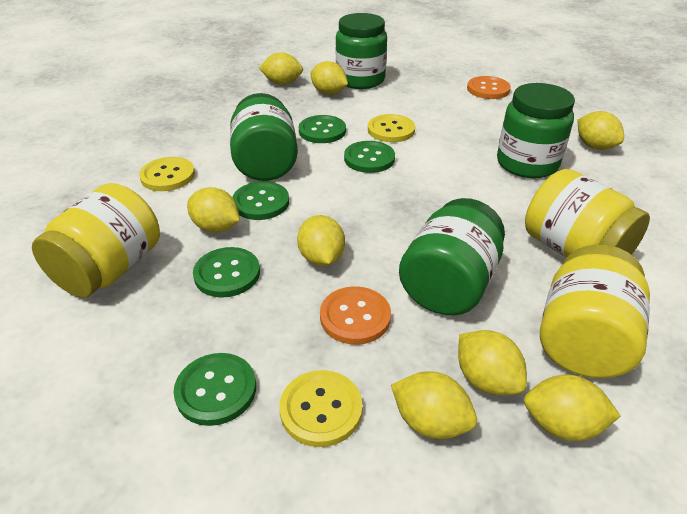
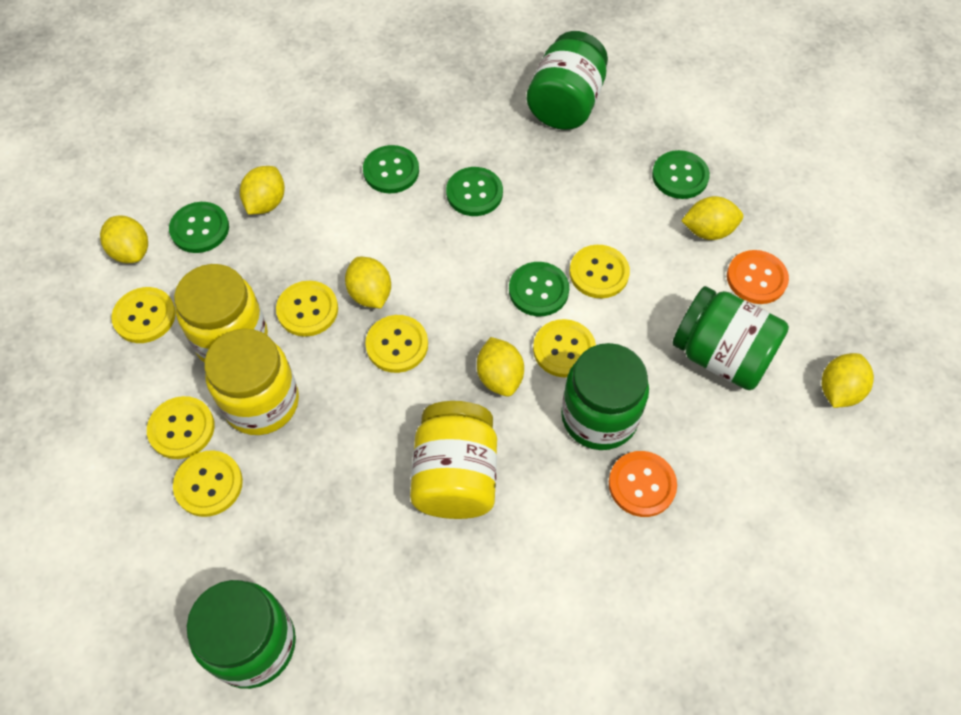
yellow button: 3 -> 7
yellow lemon: 8 -> 6

